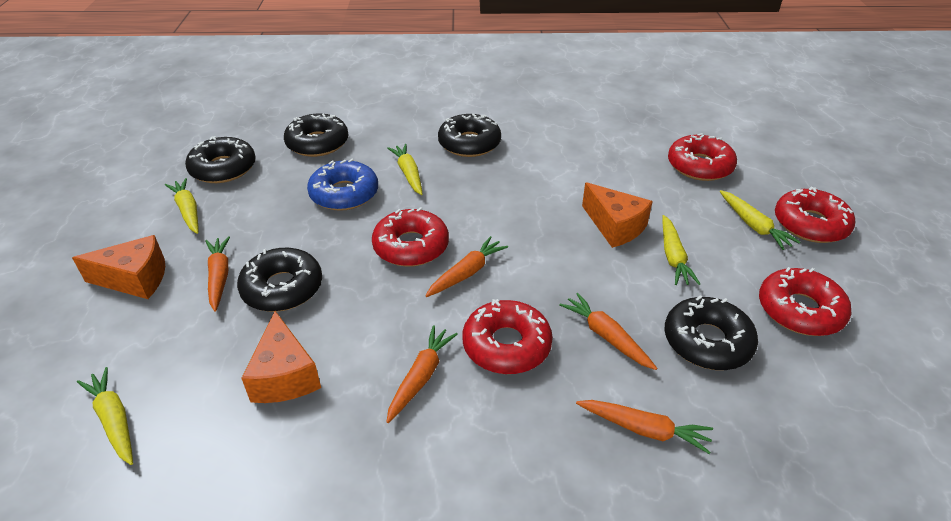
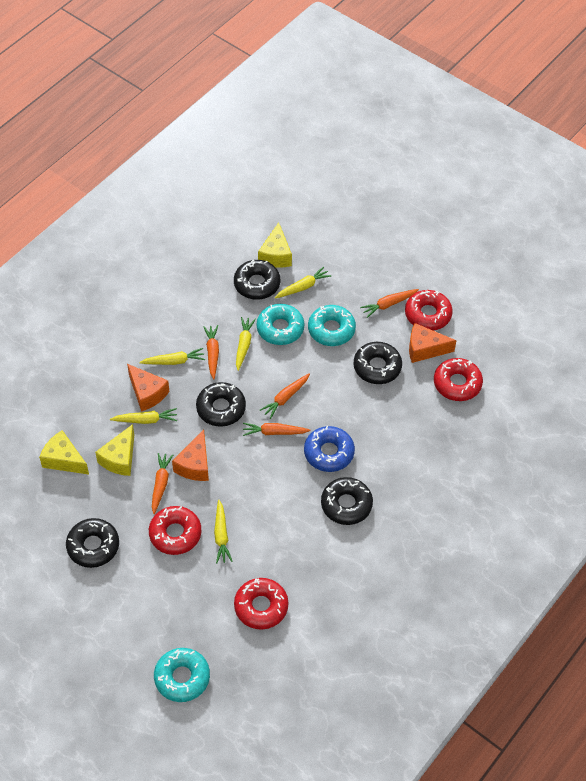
red donut: 5 -> 4
turquoise donut: 0 -> 3
yellow cheese: 0 -> 3

